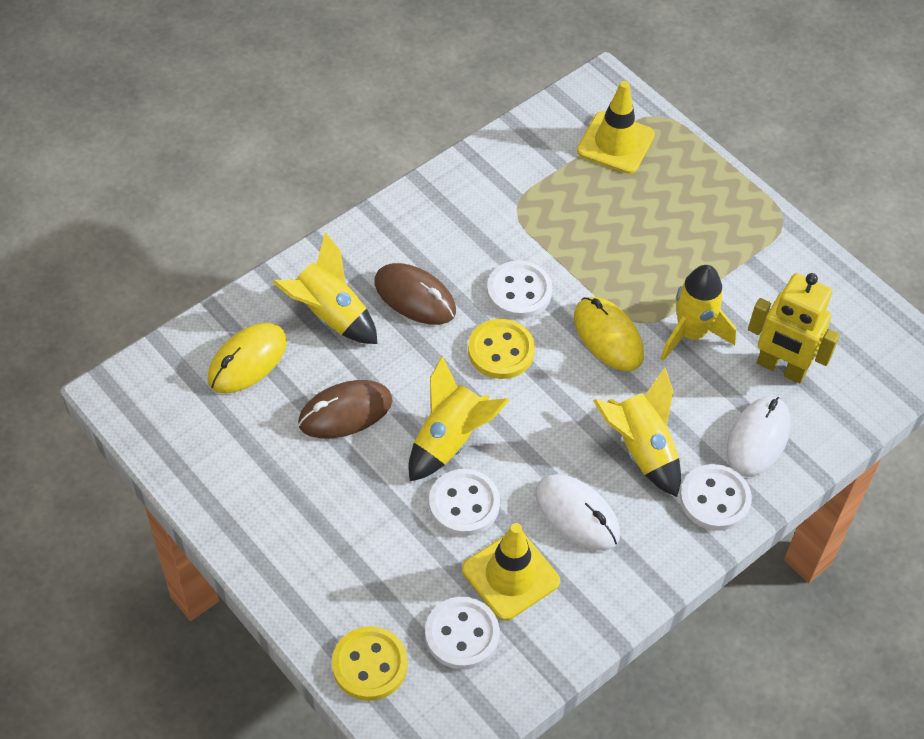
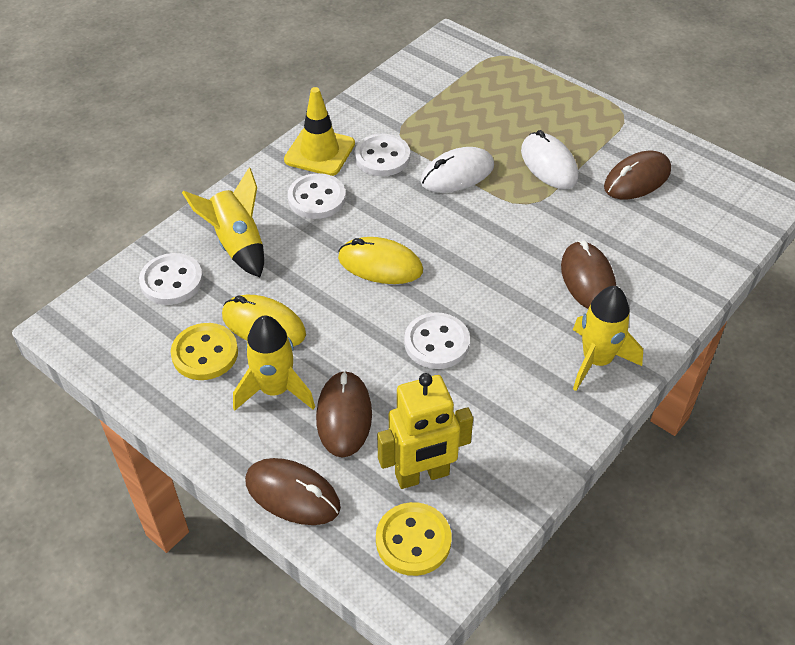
brown mouse: 2 -> 4
yellow rocket: 4 -> 3
yellow traffic cone: 2 -> 1

